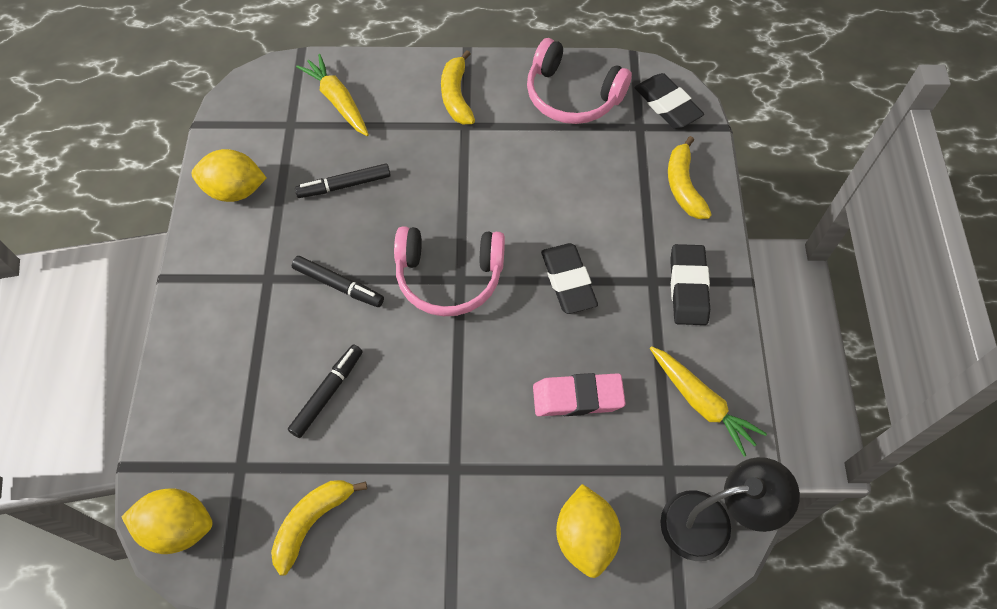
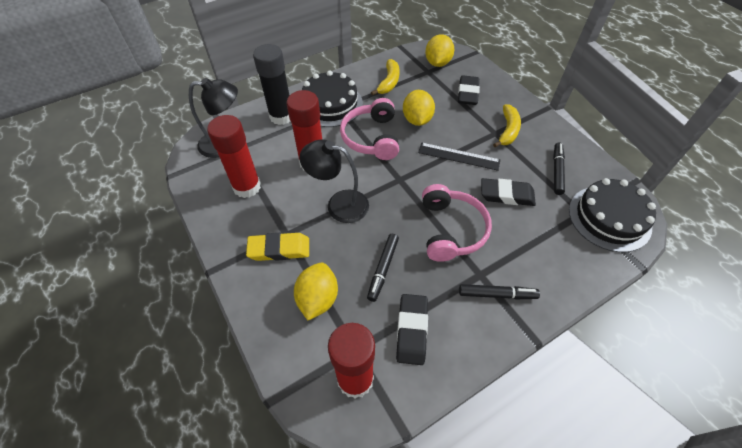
black cake: 0 -> 2
black glue stick: 0 -> 1
black lamp: 1 -> 2
black ruler: 0 -> 1
pink eraser: 1 -> 0
red glue stick: 0 -> 3
yellow banana: 3 -> 2
yellow carrot: 2 -> 0
yellow eraser: 0 -> 1

